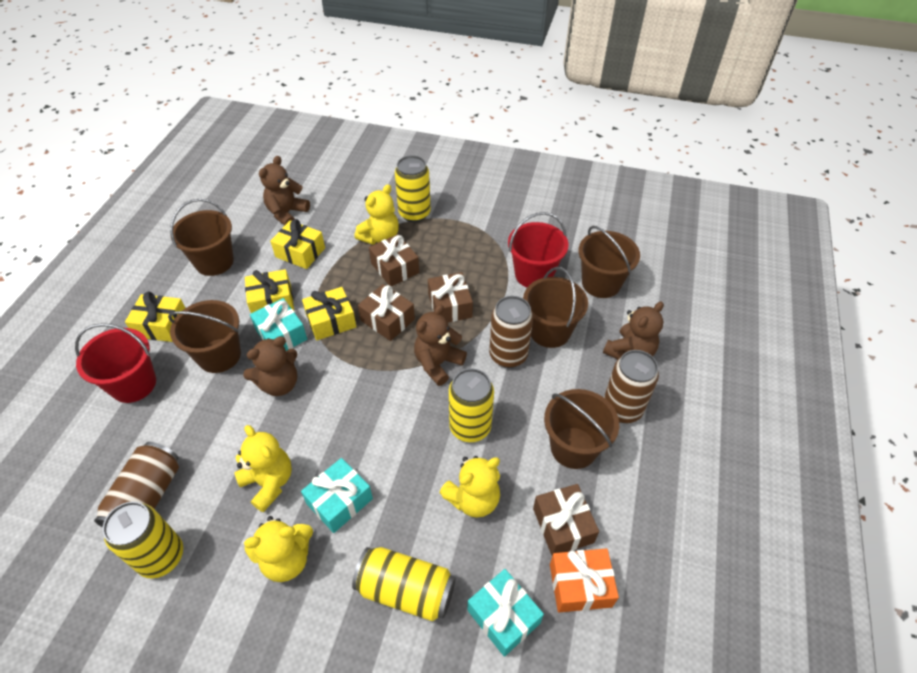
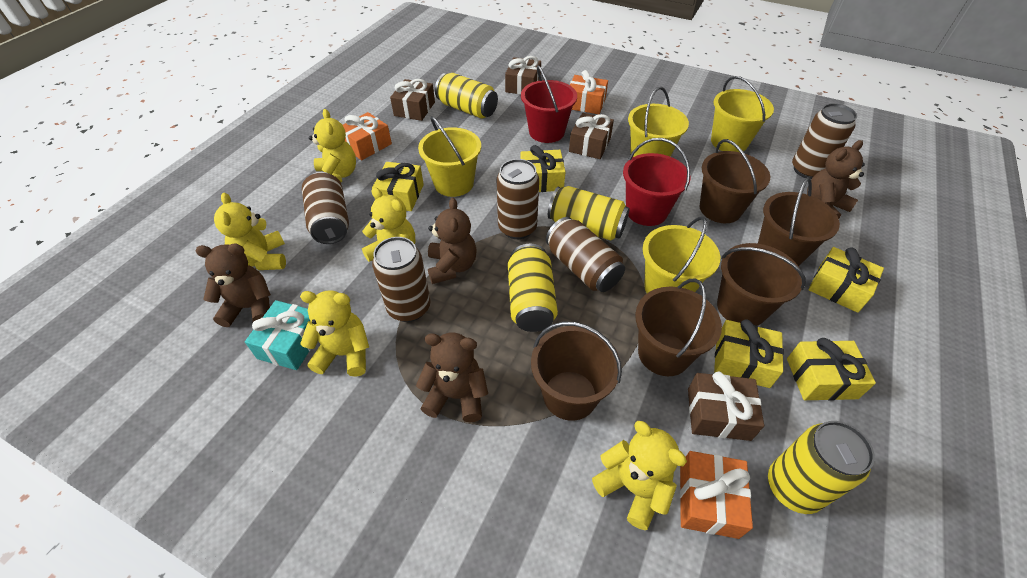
brown can: 3 -> 5
orange gift: 1 -> 3
turquoise gift: 3 -> 1
yellow bucket: 0 -> 4
yellow gift: 4 -> 5
yellow teddy bear: 4 -> 5

